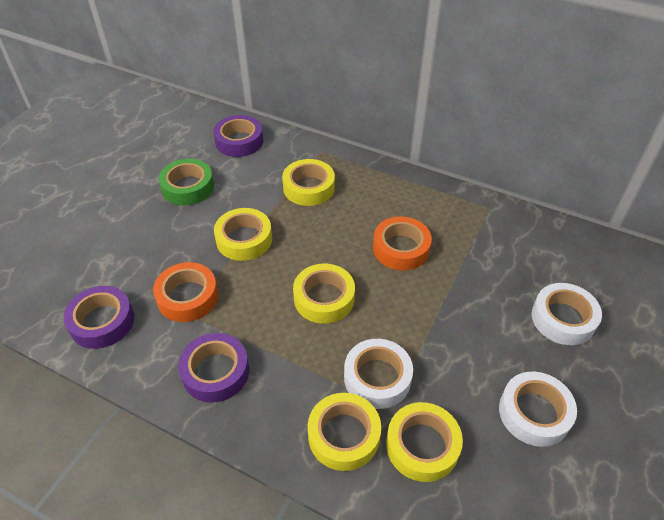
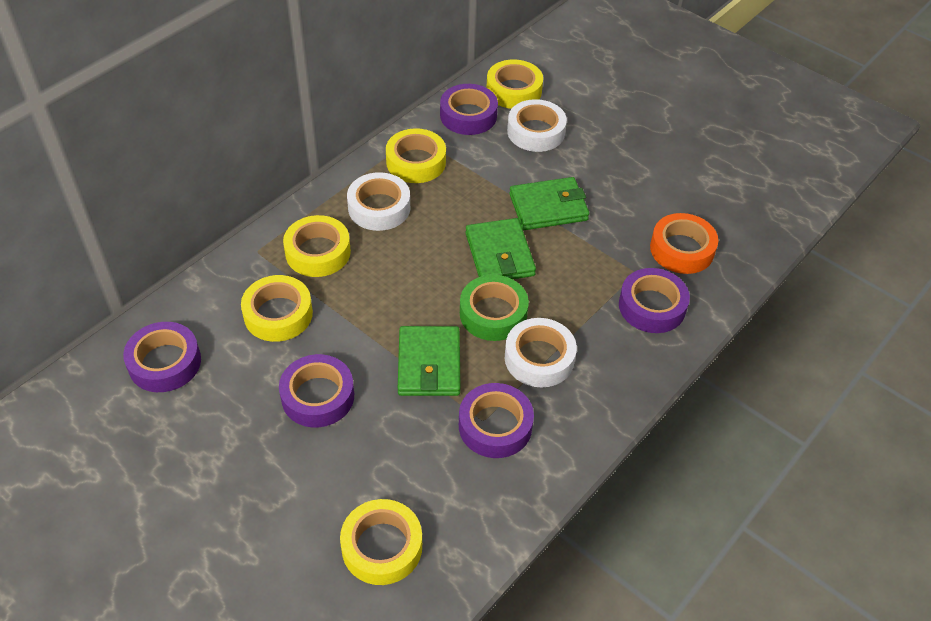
green wallet: 0 -> 3
orange tape: 2 -> 1
purple tape: 3 -> 5

